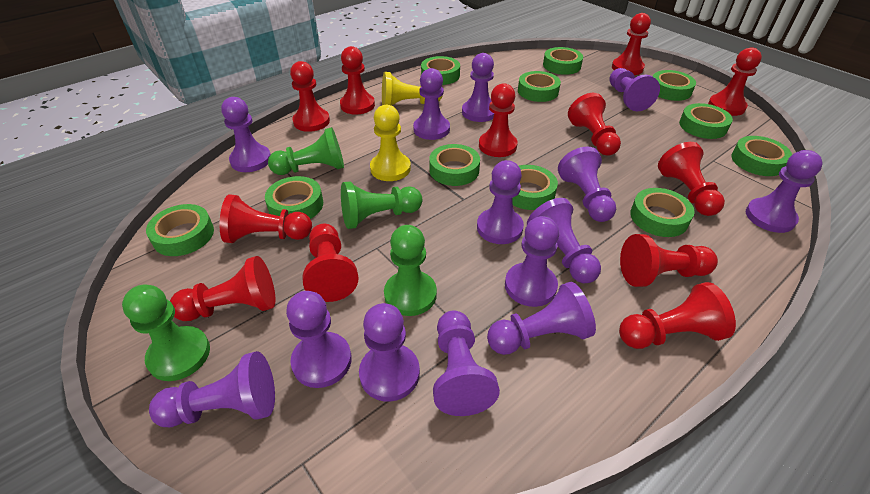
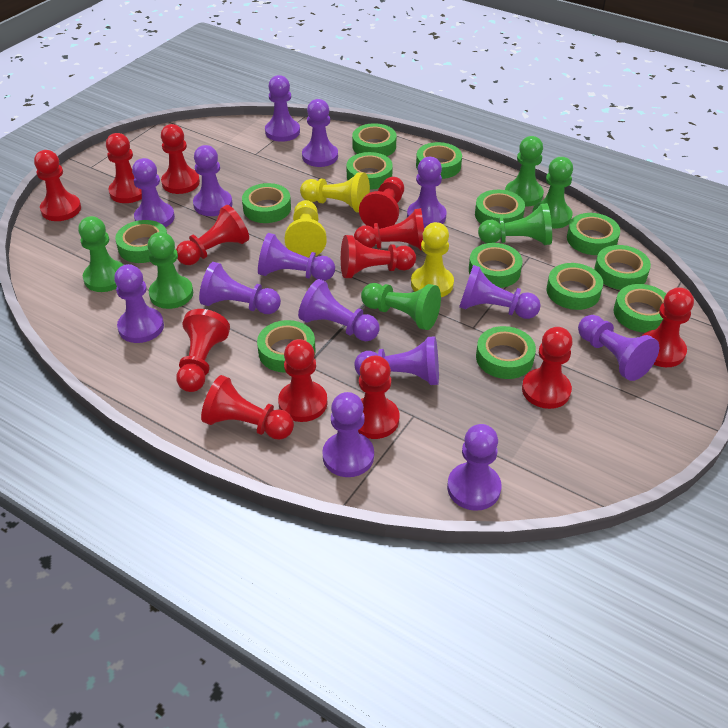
green pawn: 4 -> 6
green tape: 11 -> 13
red pawn: 12 -> 13
yellow pawn: 2 -> 3

